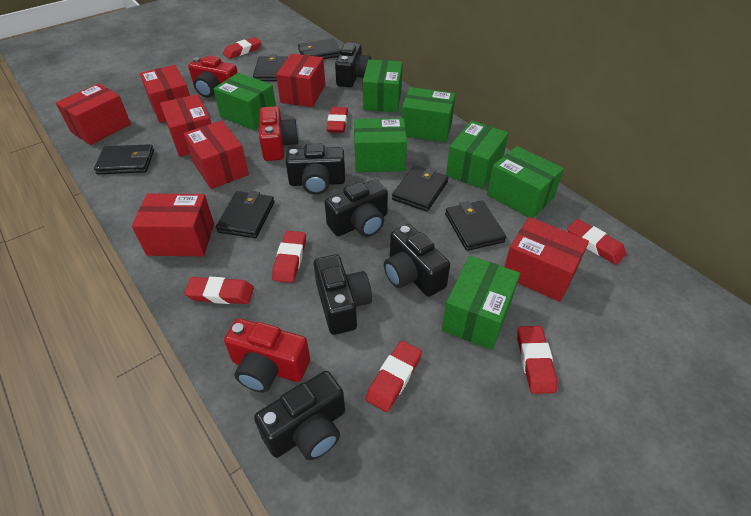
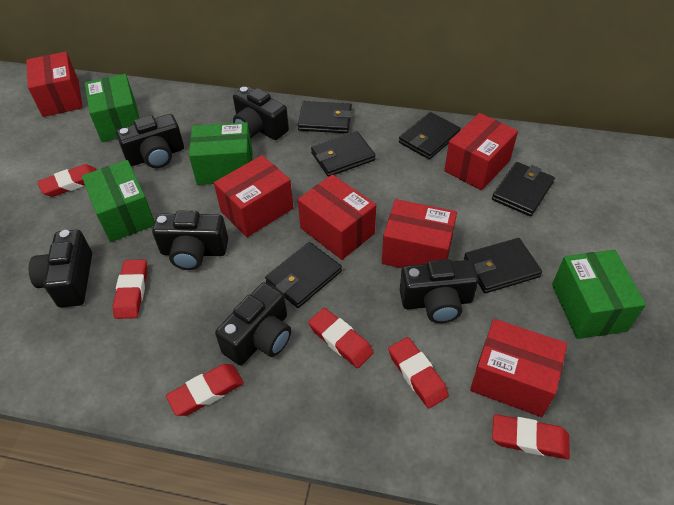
green box: 7 -> 4
red box: 7 -> 6
red camera: 3 -> 0
red eraser: 7 -> 6

